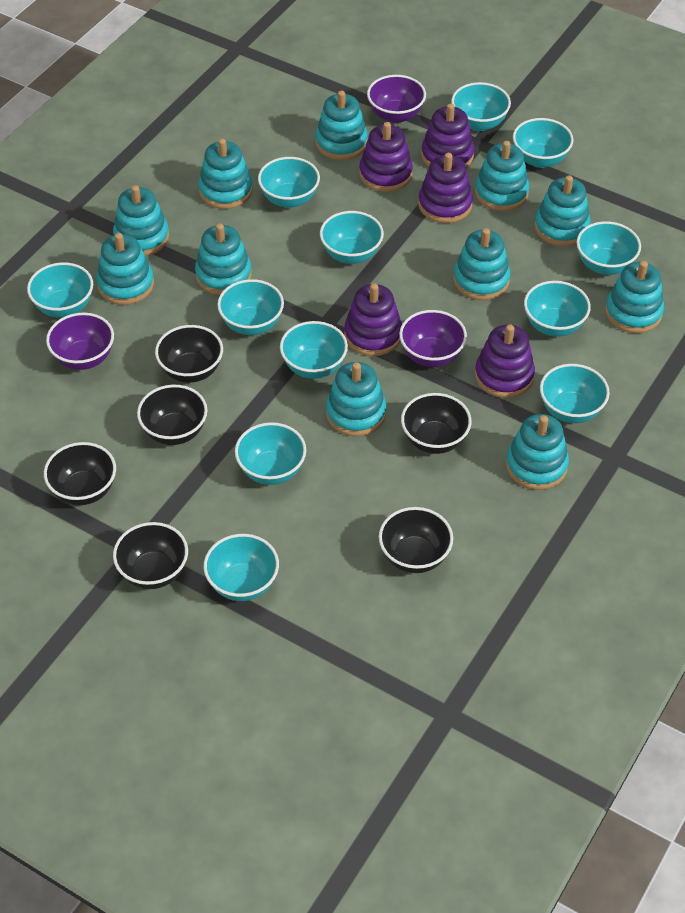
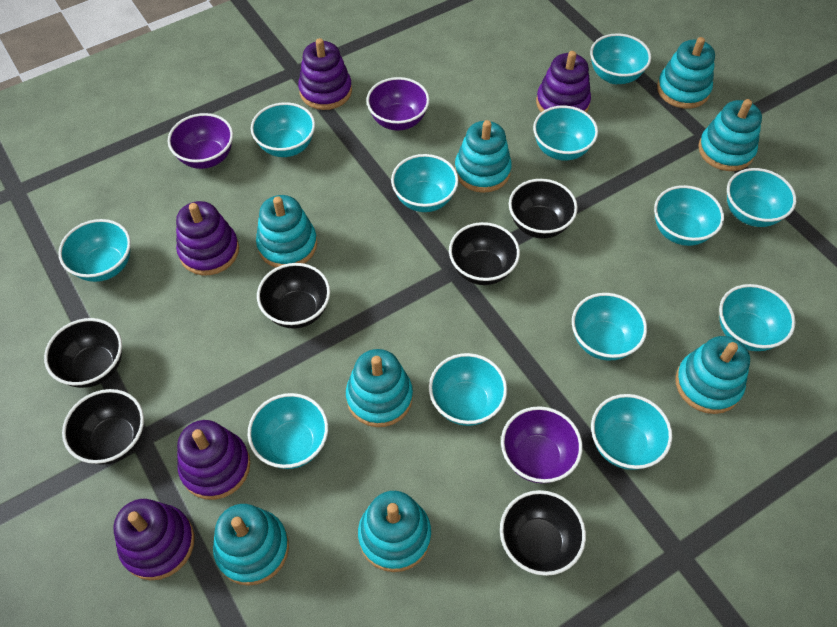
turquoise stacking toy: 11 -> 8

